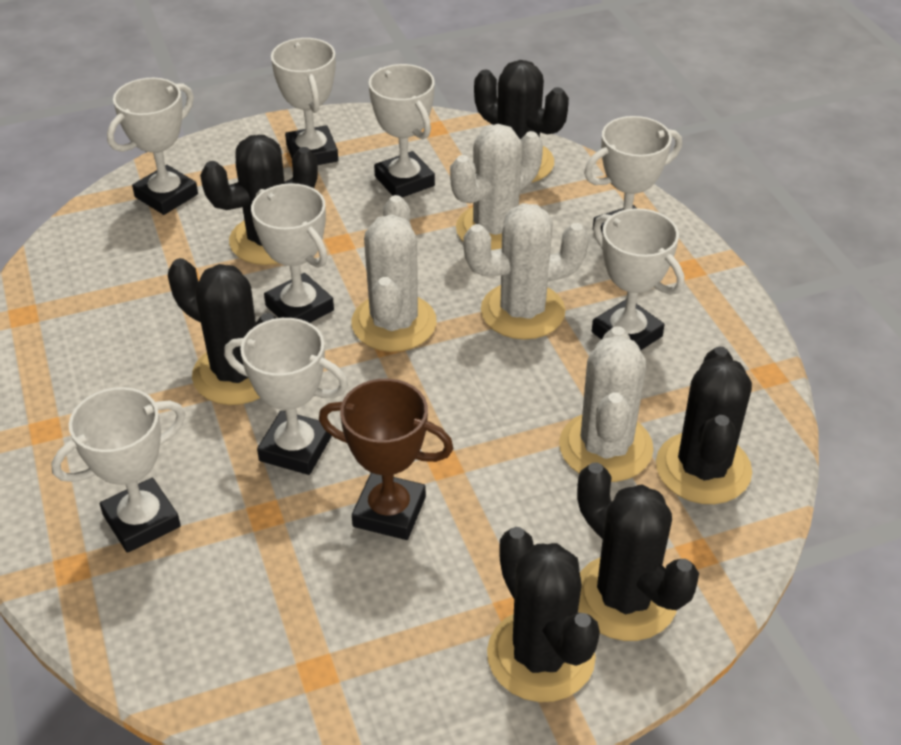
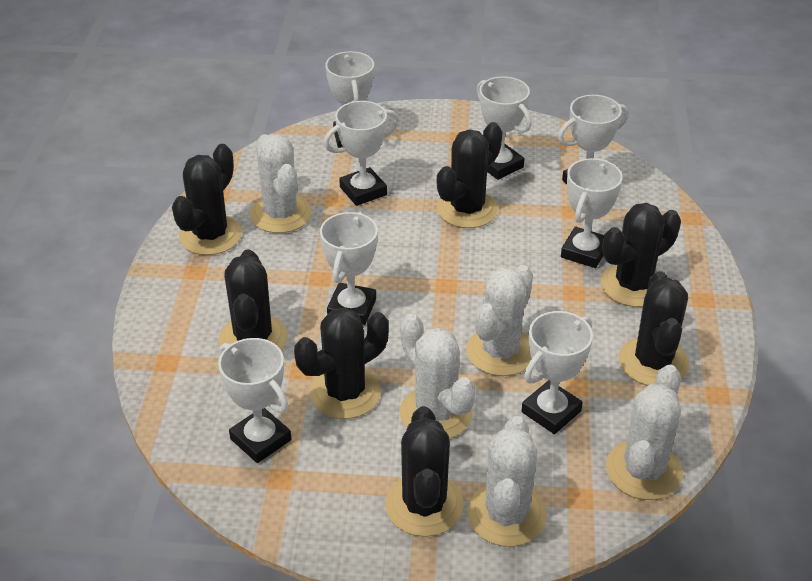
black cactus: 6 -> 7
brown trophy: 1 -> 0
white cactus: 4 -> 5

